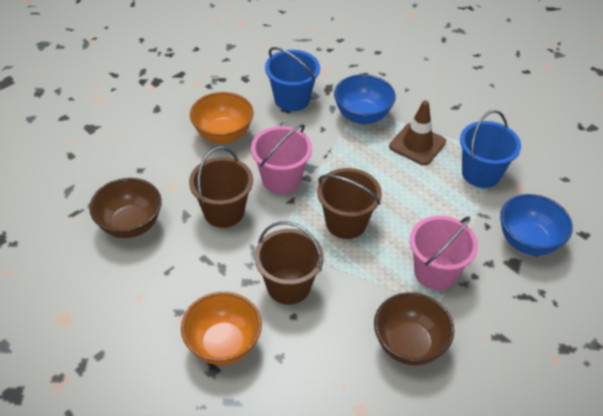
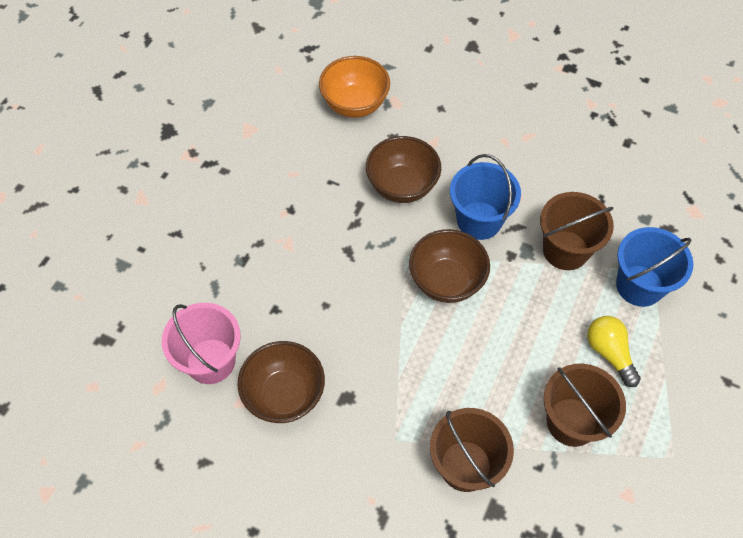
blue bowl: 2 -> 0
brown bowl: 2 -> 3
brown traffic cone: 1 -> 0
orange bowl: 2 -> 1
pink bucket: 2 -> 1
yellow light bulb: 0 -> 1

